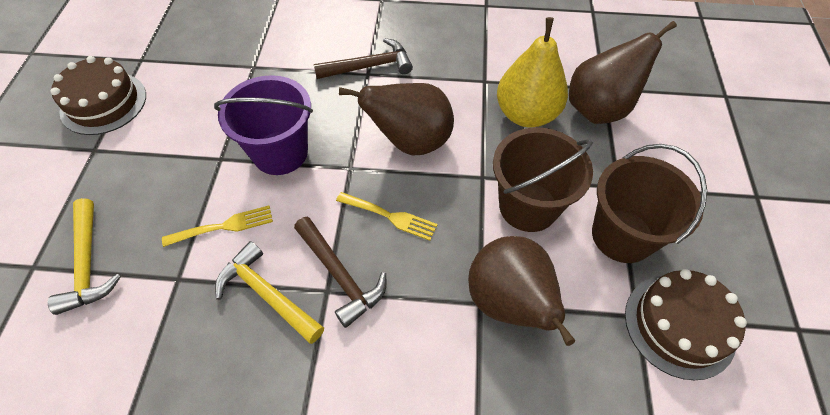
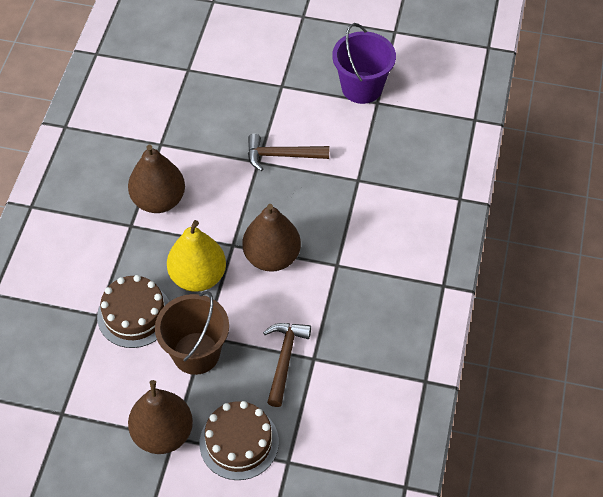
brown bucket: 2 -> 1
yellow fork: 2 -> 0
yellow hammer: 2 -> 0

